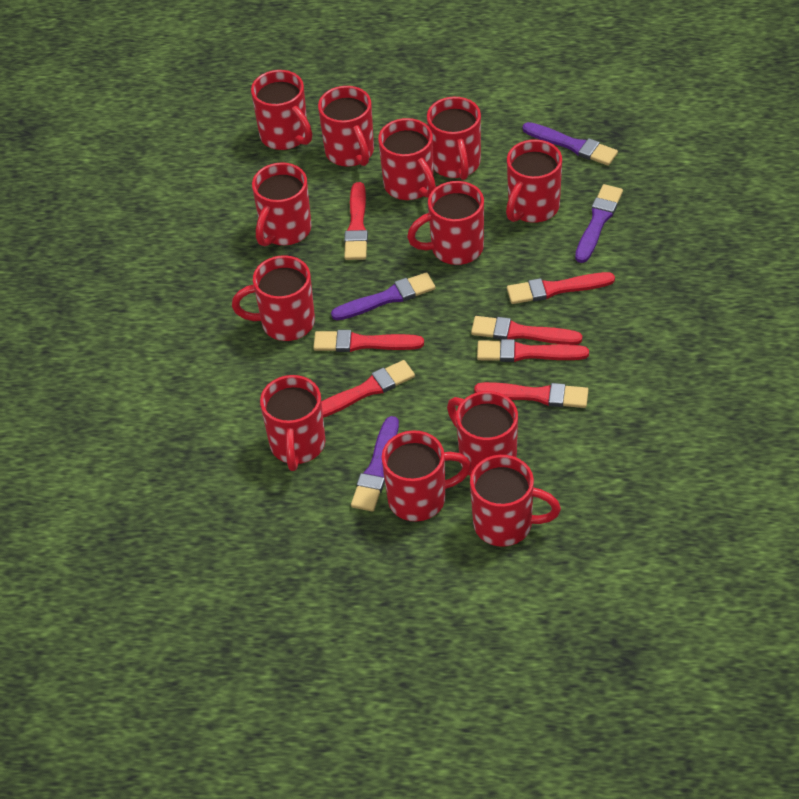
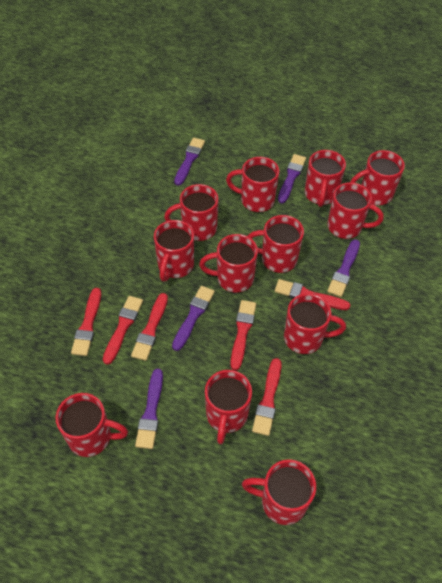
purple brush: 4 -> 5
red brush: 7 -> 6

